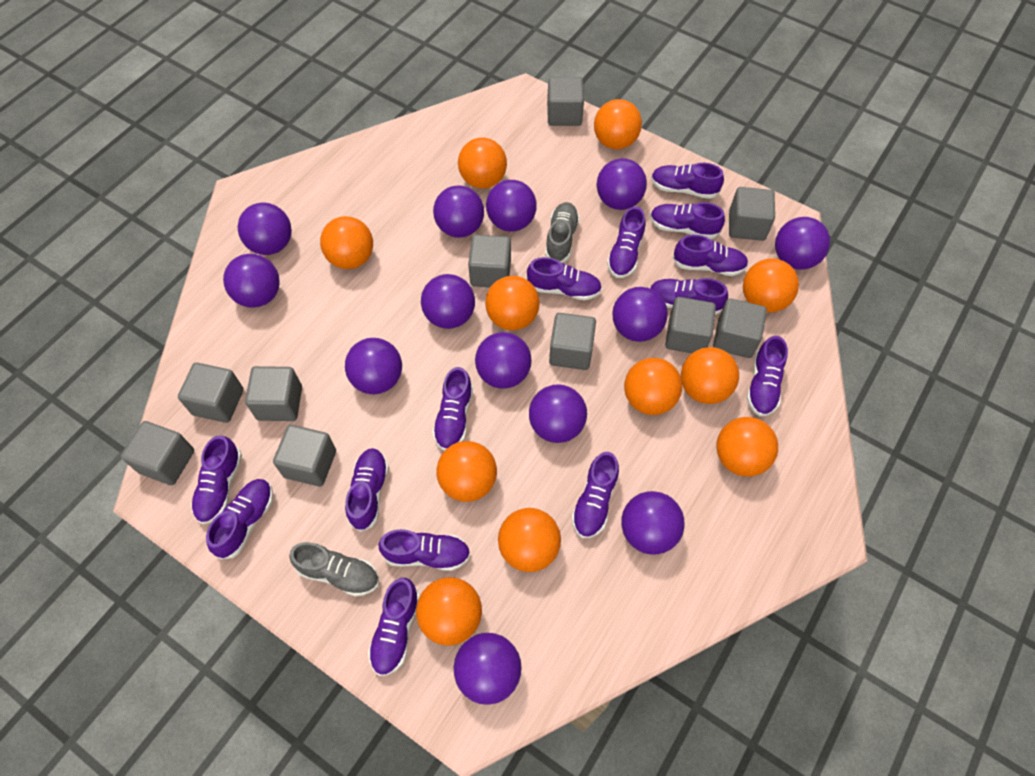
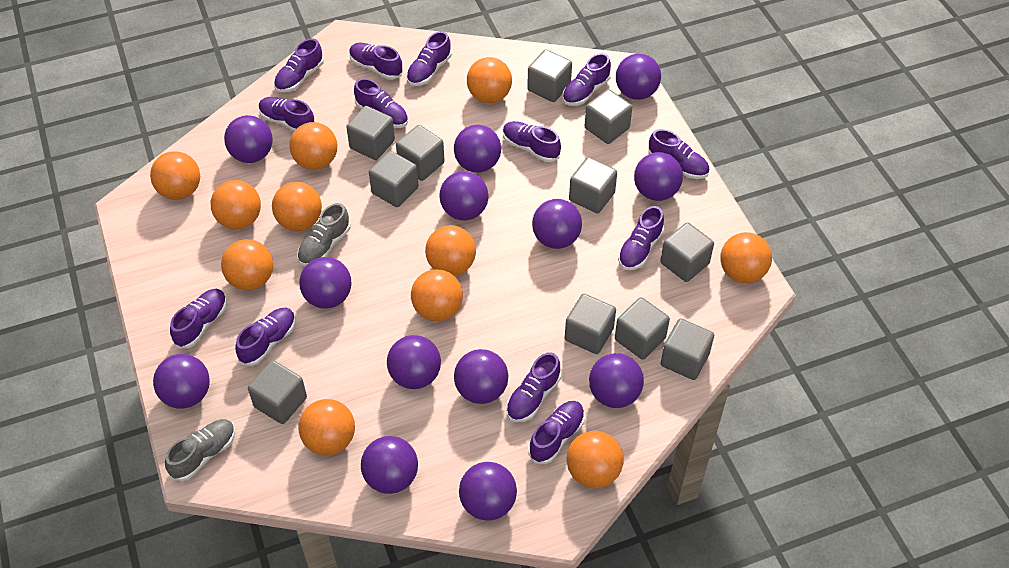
grey cube: 10 -> 11
purple shoe: 14 -> 13

